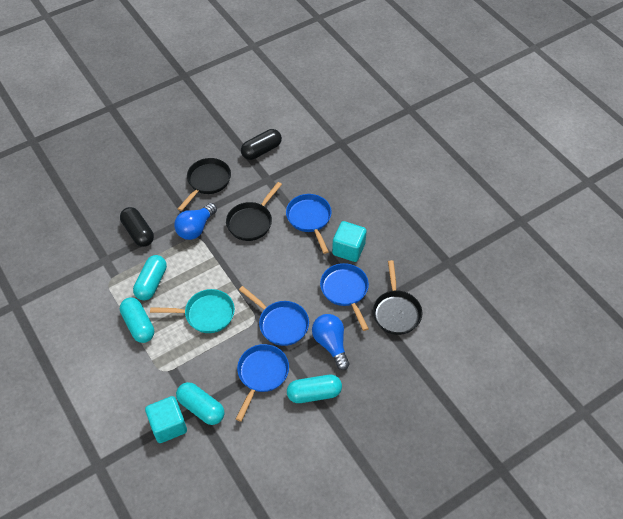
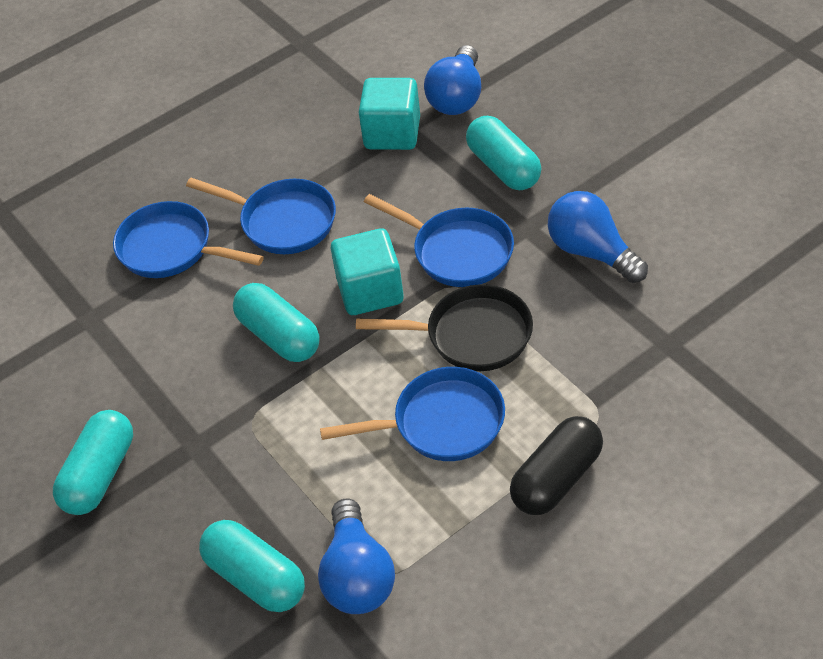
black capsule: 2 -> 1
black pan: 3 -> 1
blue light bulb: 2 -> 3
turquoise pan: 1 -> 0

